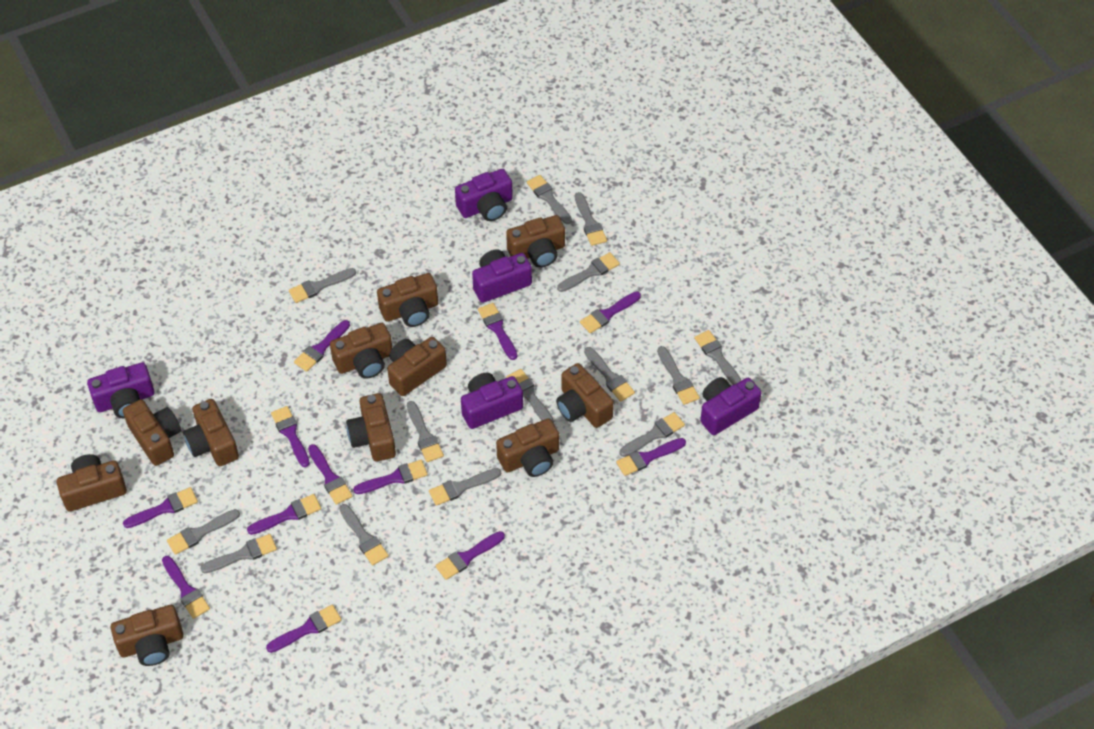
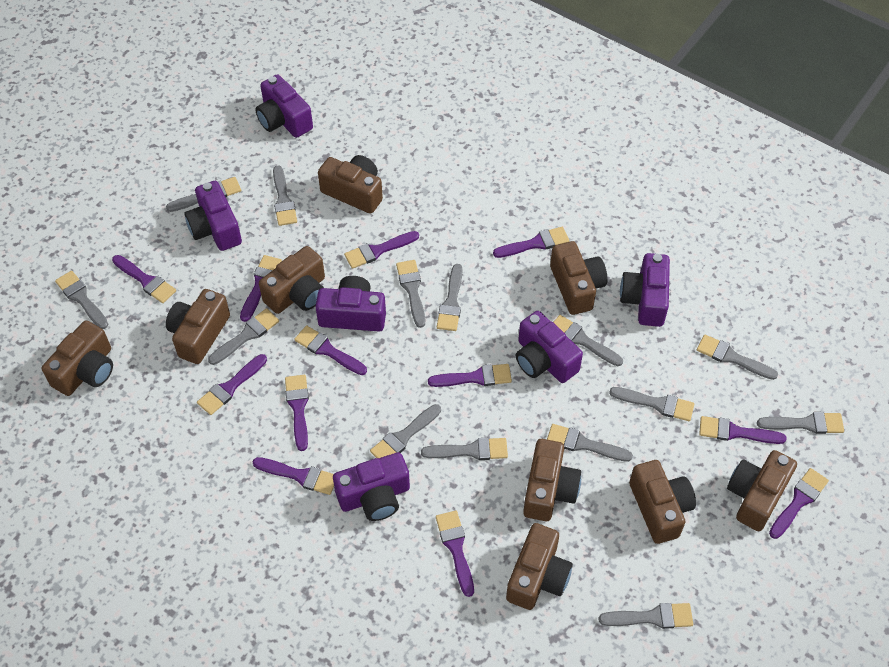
brown camera: 11 -> 9
purple camera: 5 -> 6

